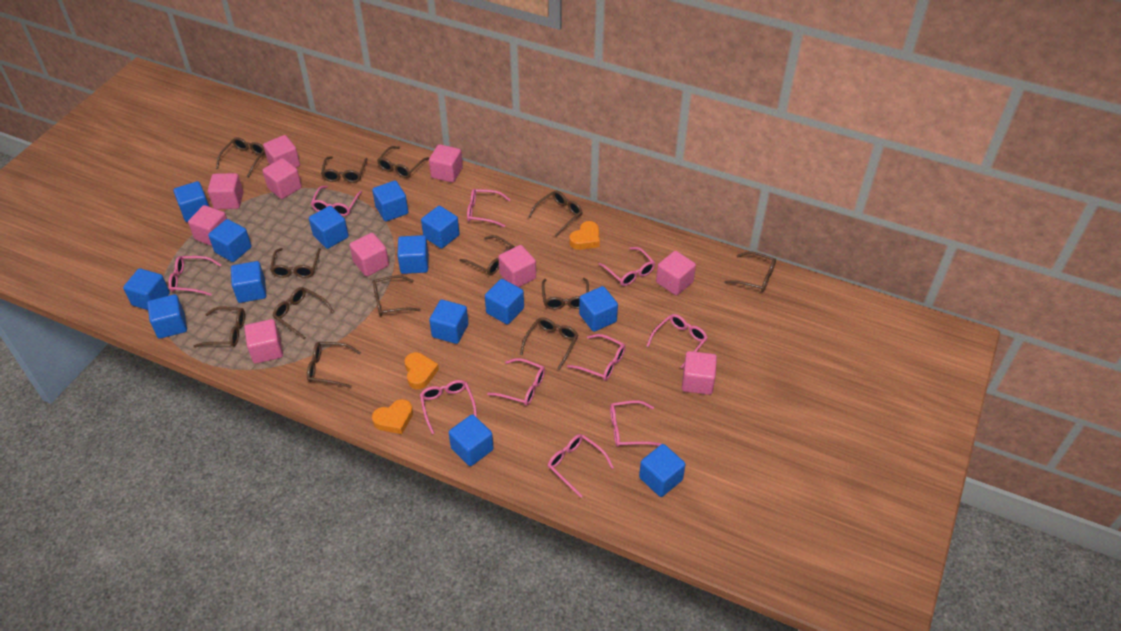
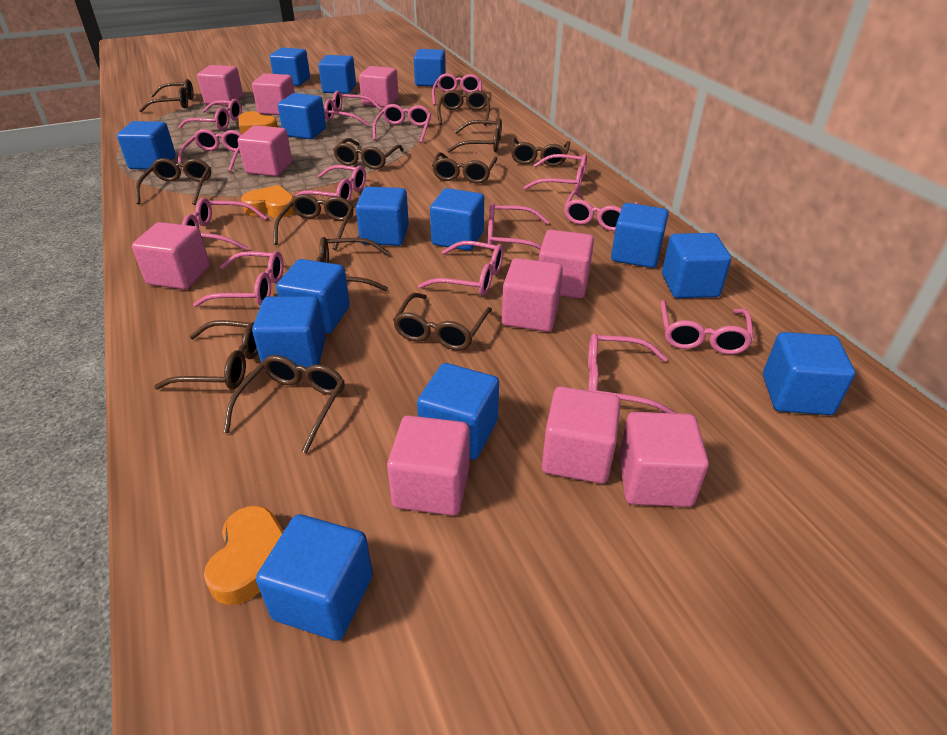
brown glasses: 13 -> 12
pink glasses: 10 -> 14

